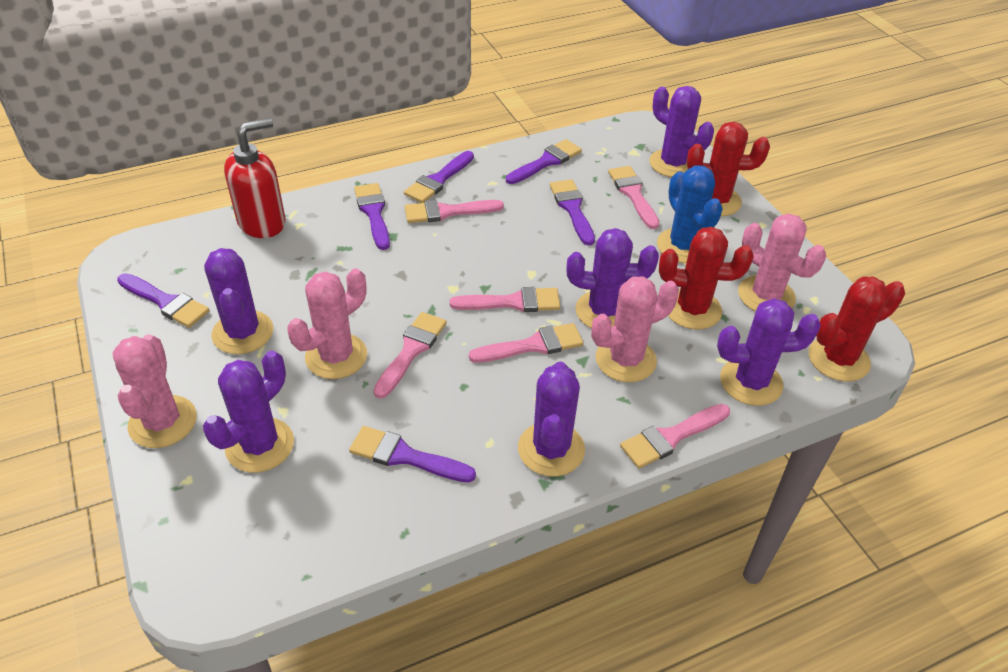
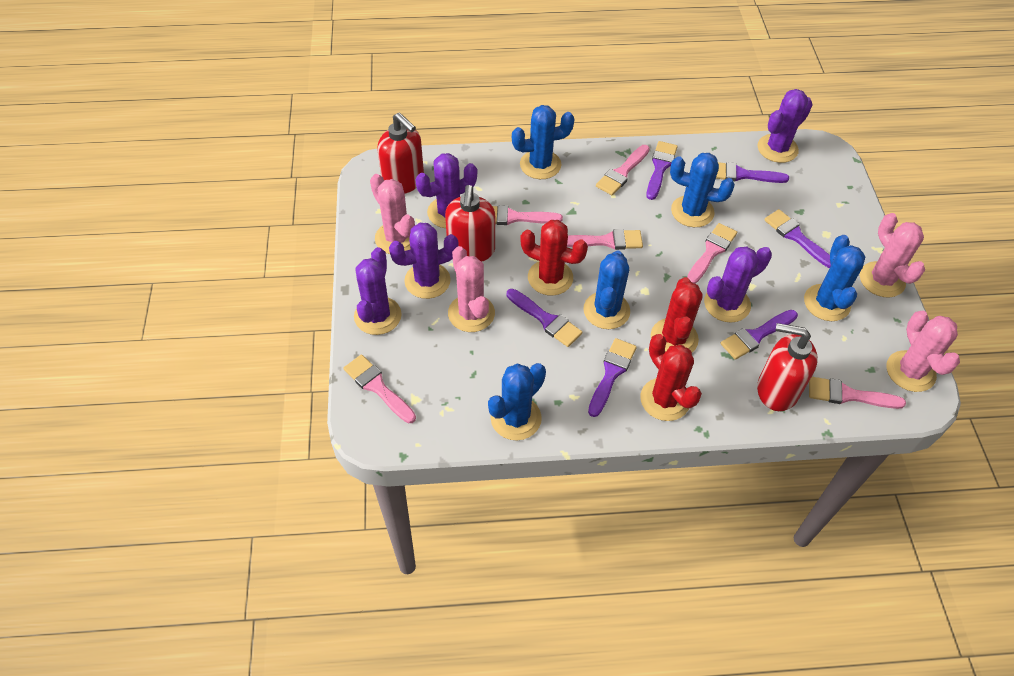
blue cactus: 1 -> 5
purple cactus: 6 -> 5
red soap dispenser: 1 -> 3

